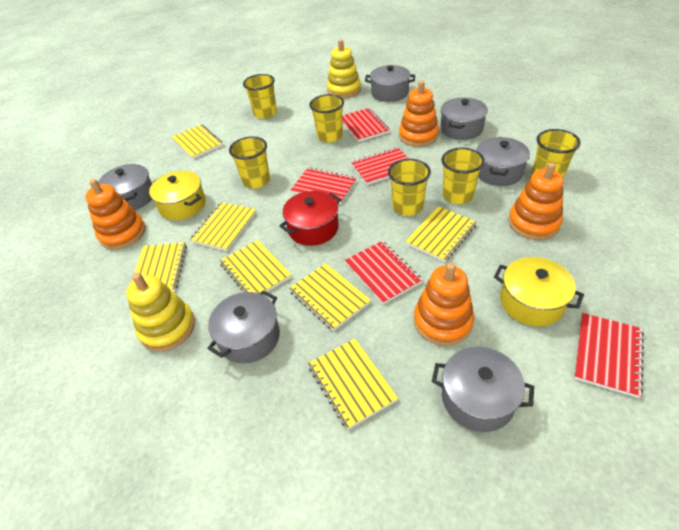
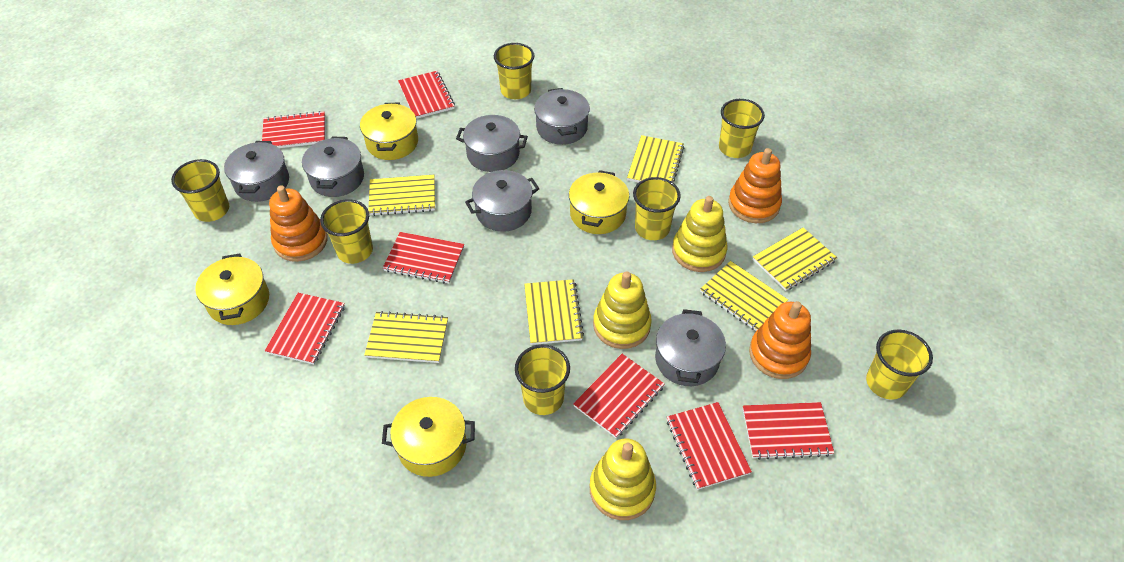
orange stacking toy: 4 -> 3
red notebook: 5 -> 7
red pot: 1 -> 0
yellow cup: 6 -> 7
yellow notebook: 7 -> 6
yellow pot: 2 -> 4
yellow stacking toy: 2 -> 3

